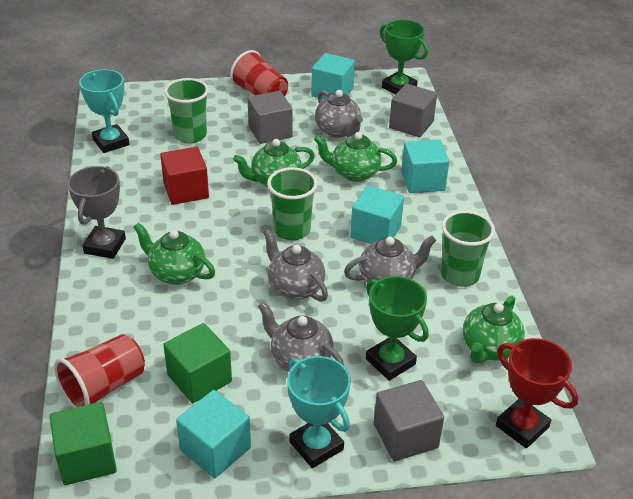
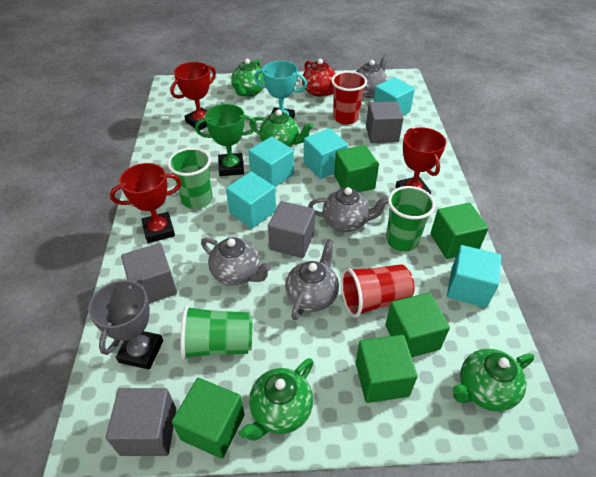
green cube: 2 -> 5
green trophy: 2 -> 1
grey cube: 3 -> 4
red cube: 1 -> 0
red teapot: 0 -> 1
red trophy: 1 -> 3
turquoise cube: 4 -> 5
turquoise trophy: 2 -> 1

